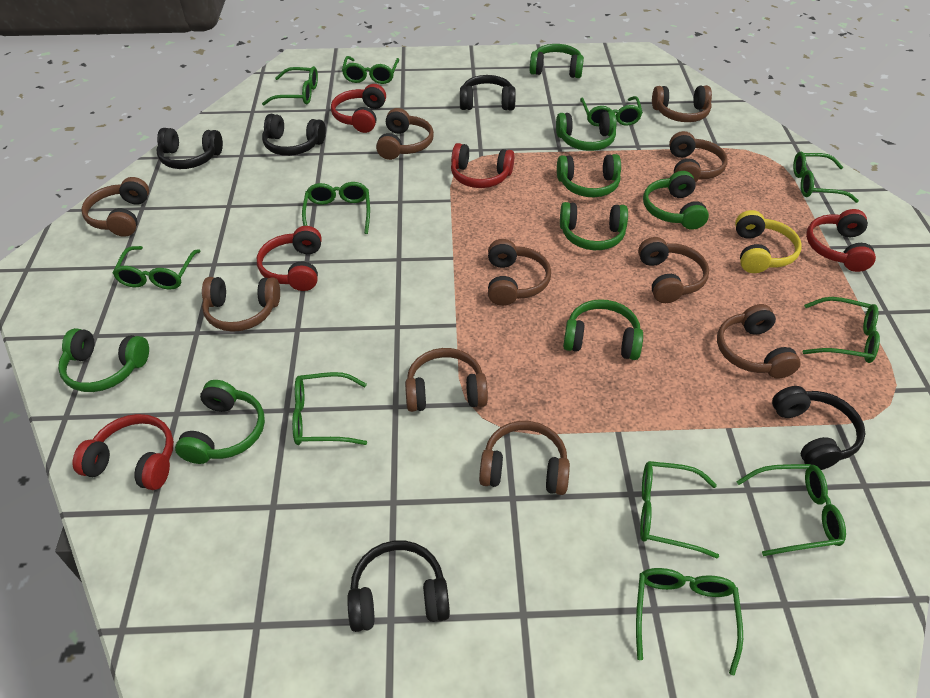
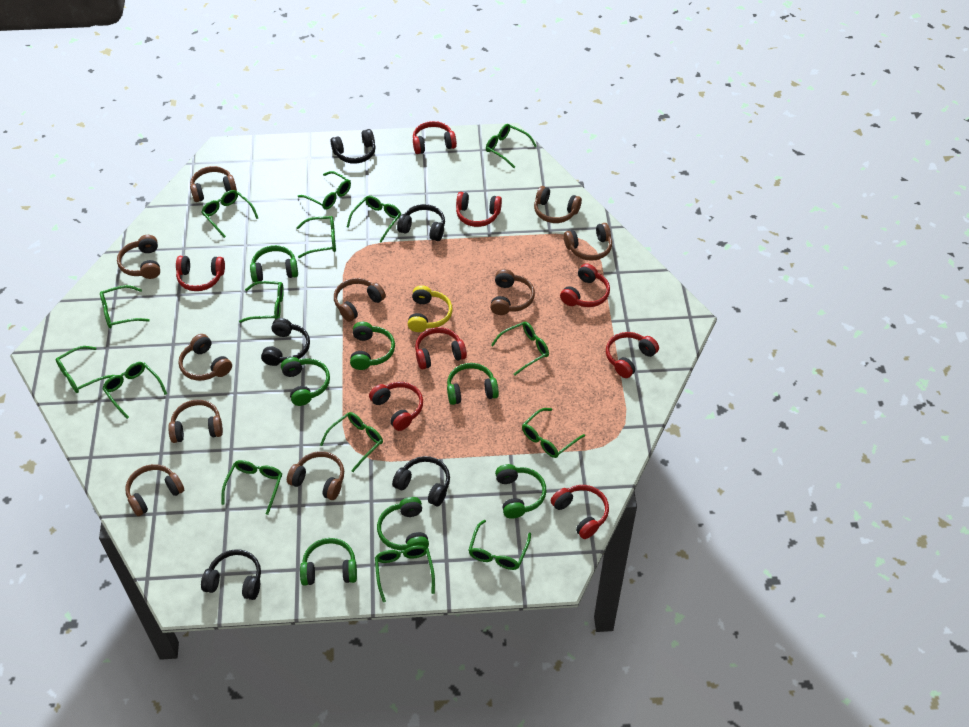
green glasses: 11 -> 15
green headphones: 8 -> 7
red headphones: 5 -> 8

